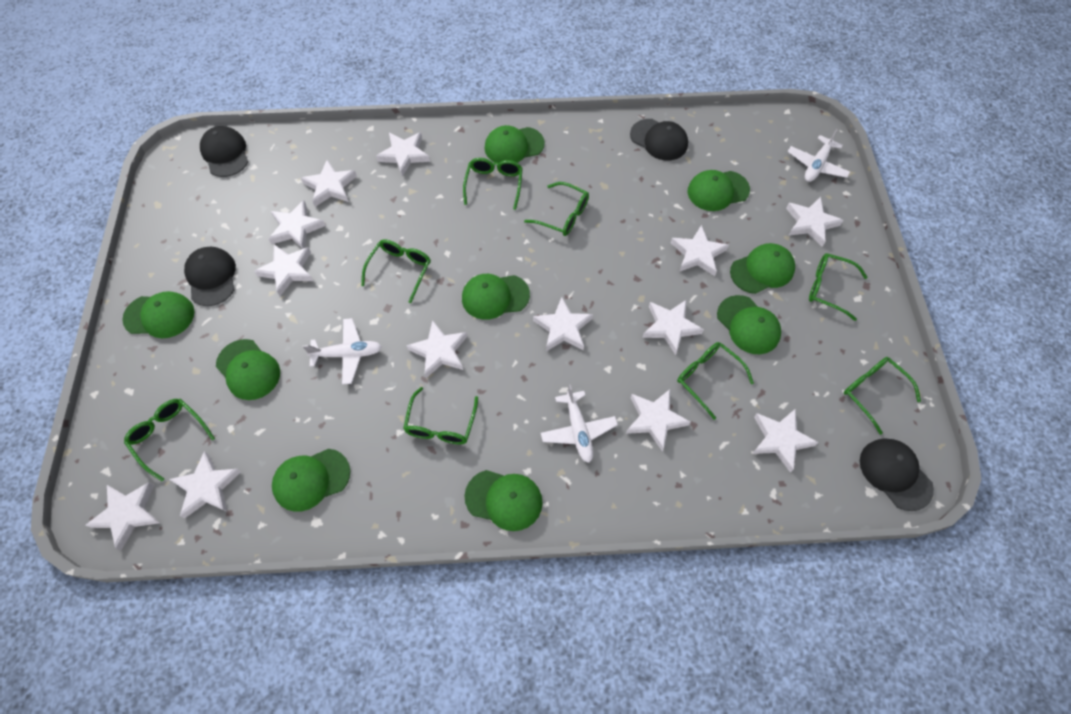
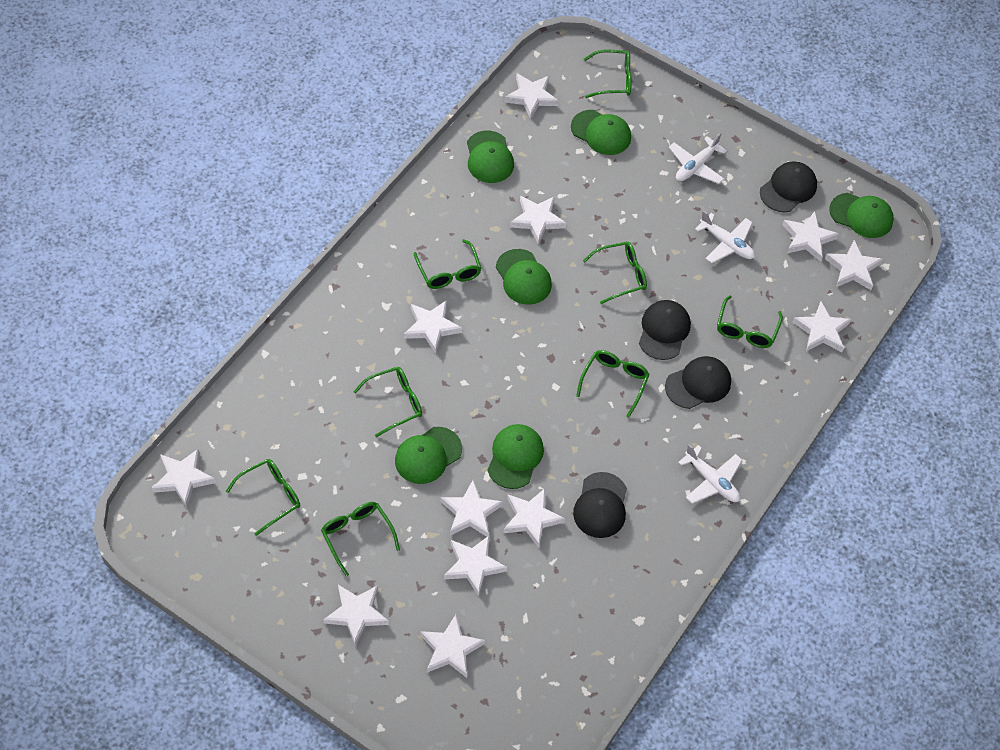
green cap: 9 -> 6
white star: 13 -> 12

